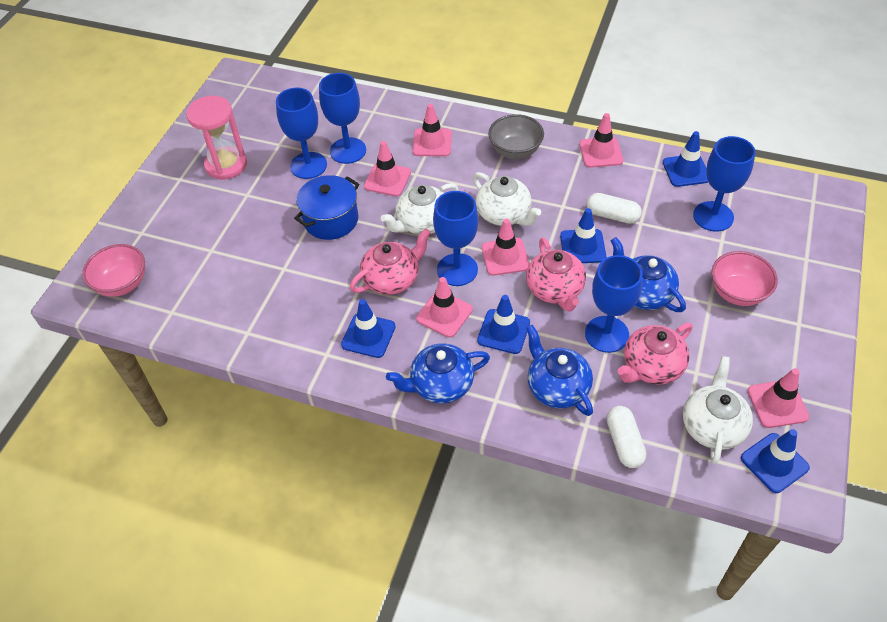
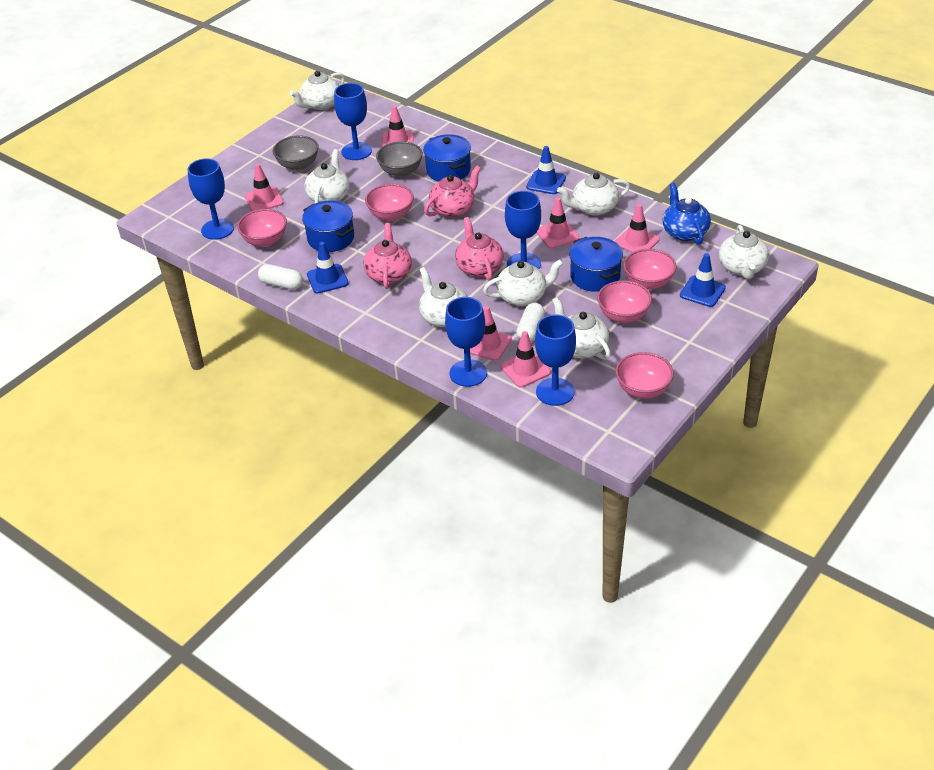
blue pot: 1 -> 3
blue teapot: 3 -> 1
blue traffic cone: 5 -> 3
grey bowl: 1 -> 2
pink bowl: 2 -> 5
pink hourglass: 1 -> 0
white teapot: 3 -> 7

